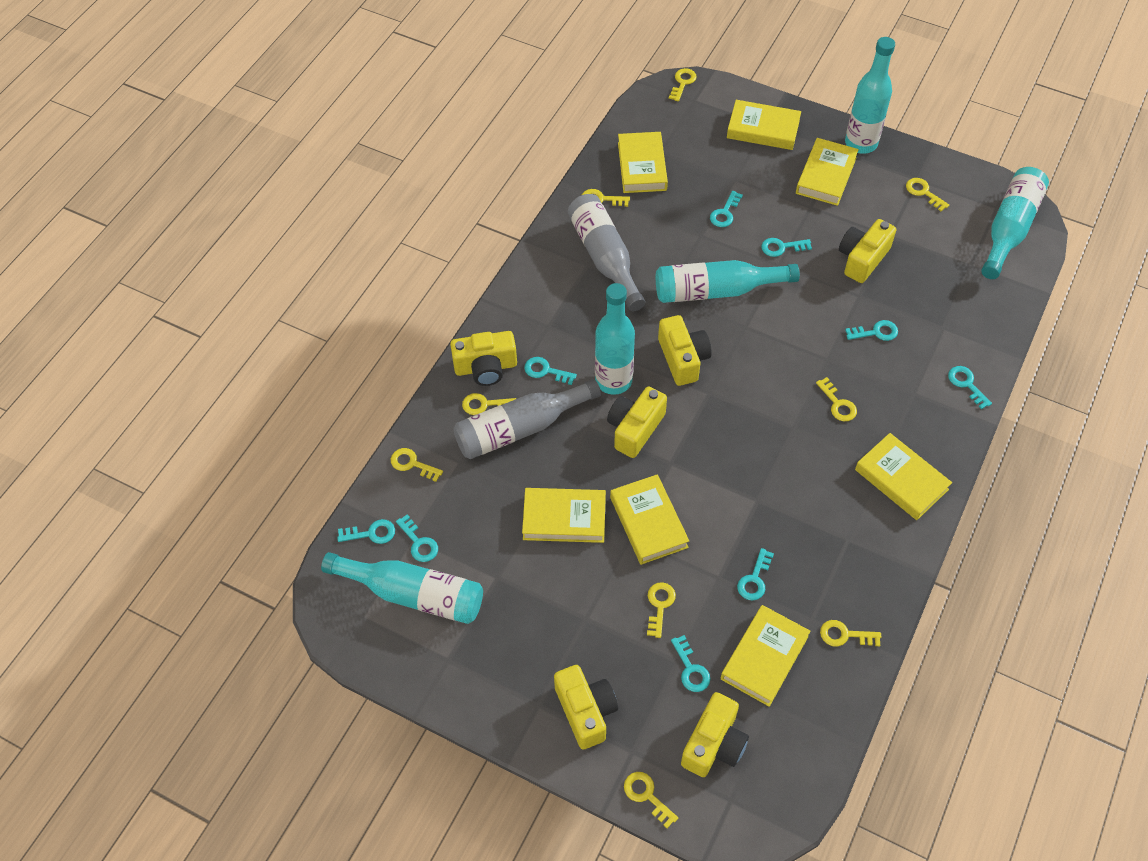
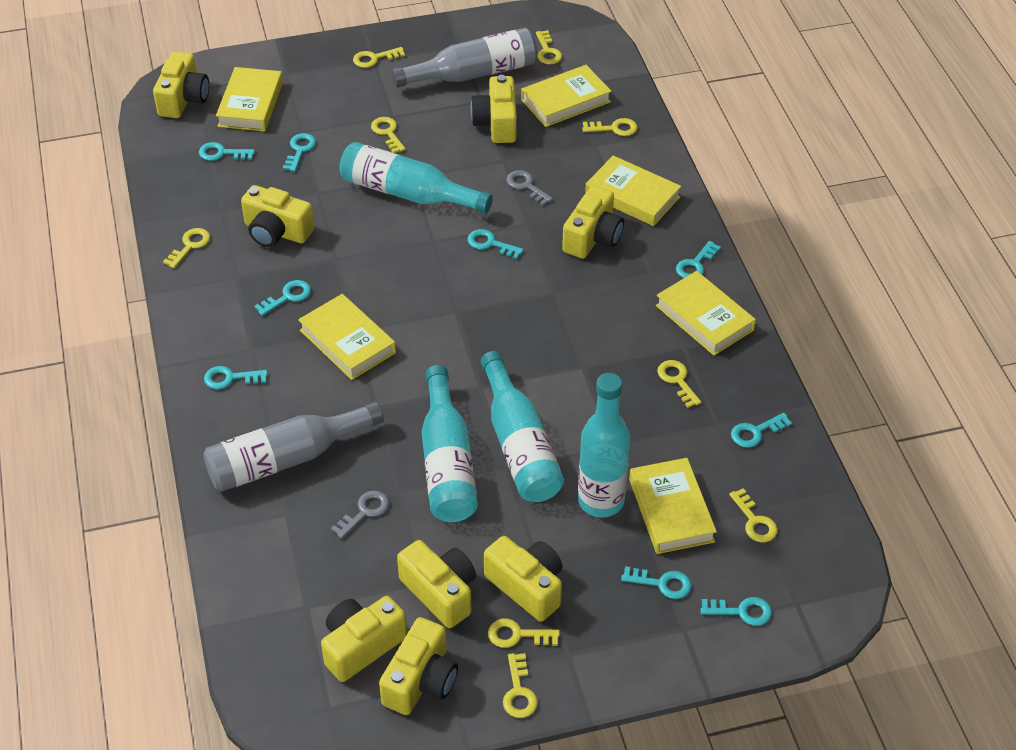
grey key: 0 -> 2
turquoise bottle: 5 -> 4
yellow book: 7 -> 6
yellow camera: 6 -> 8

